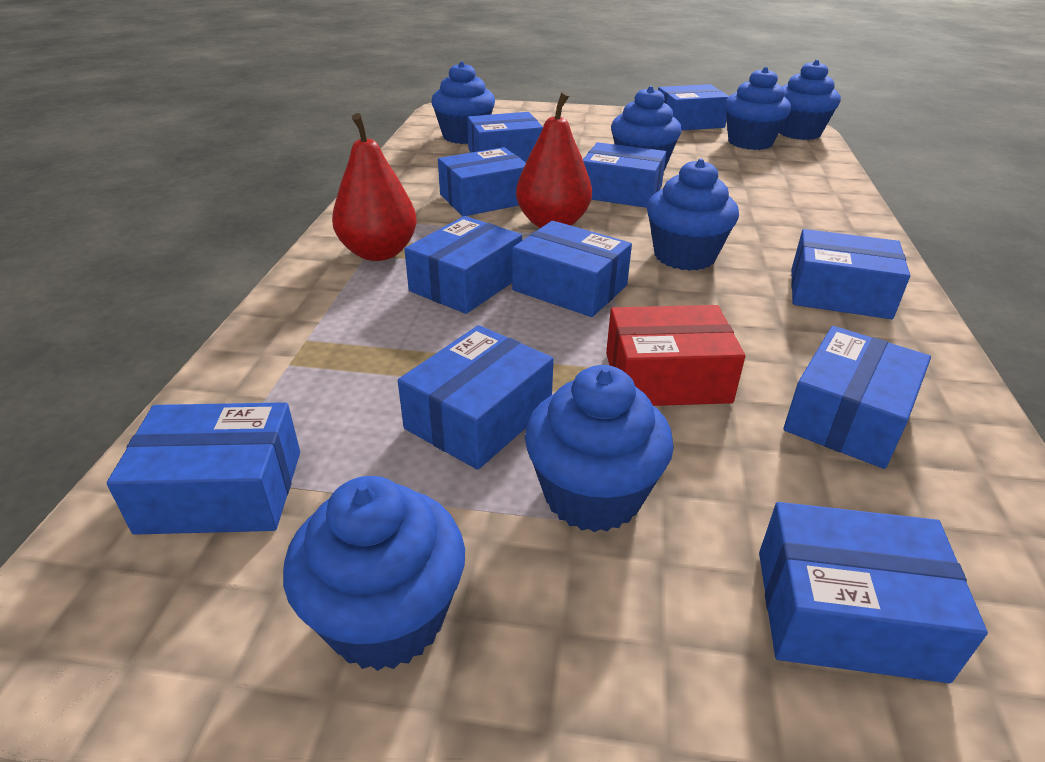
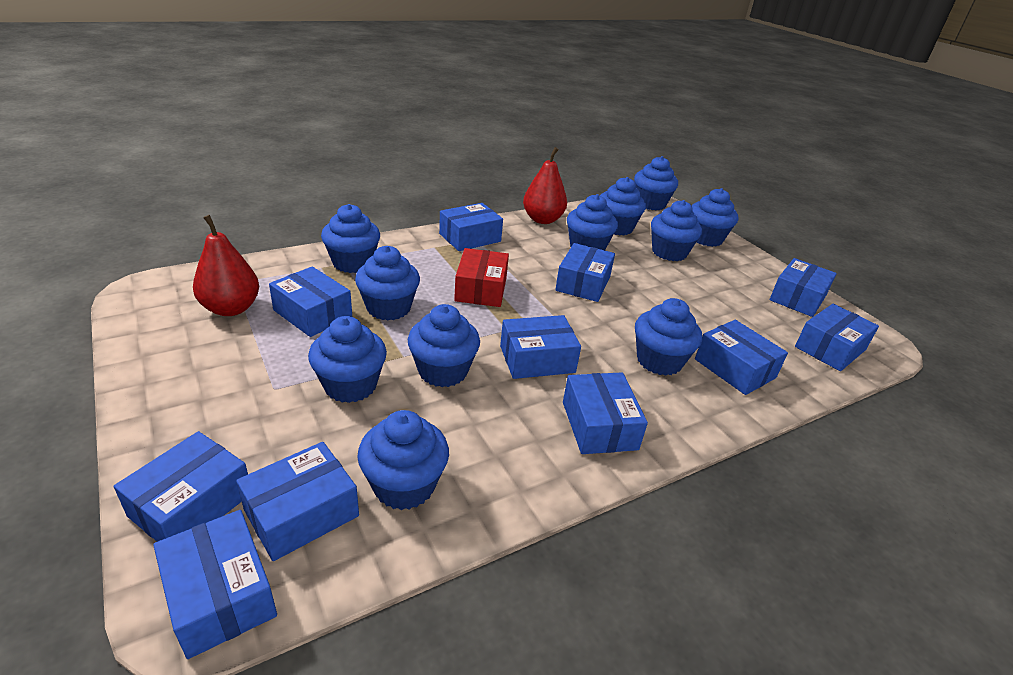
blue cupcake: 7 -> 11

